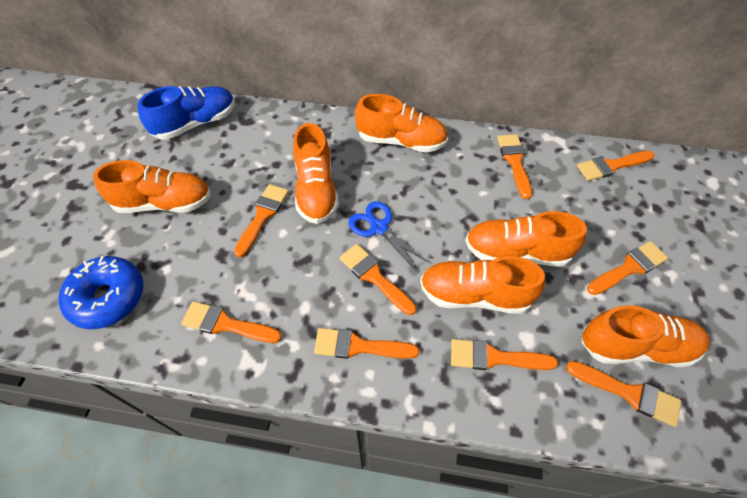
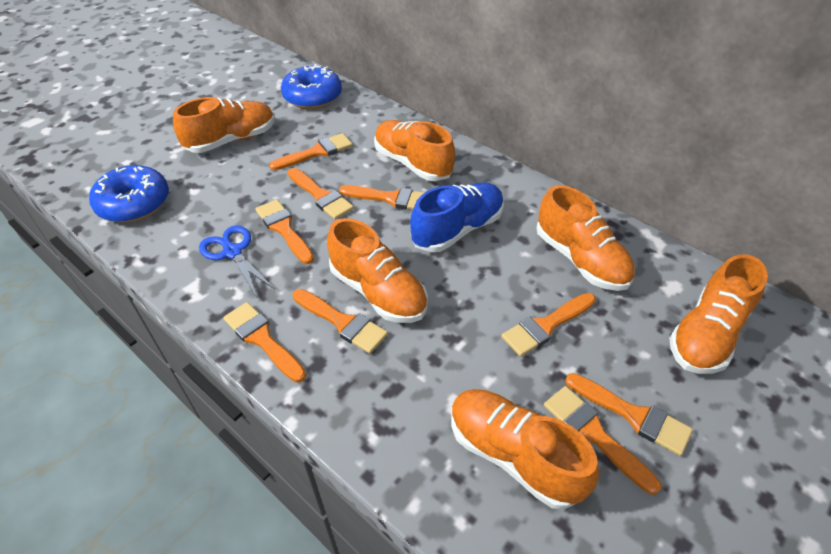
blue donut: 1 -> 2

